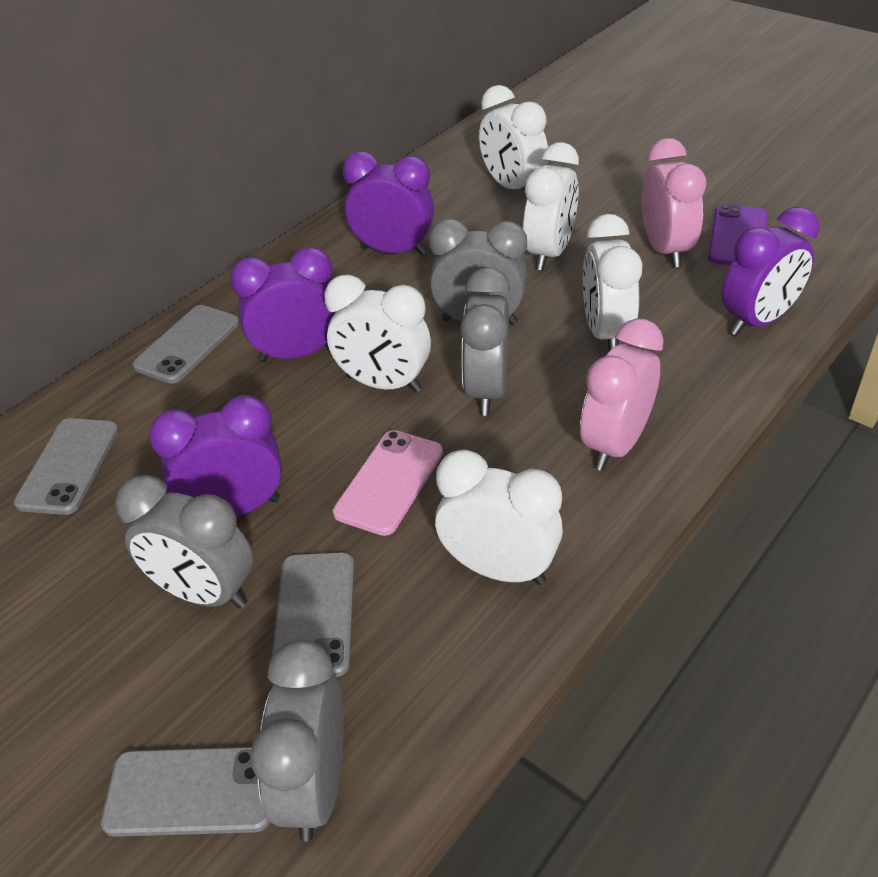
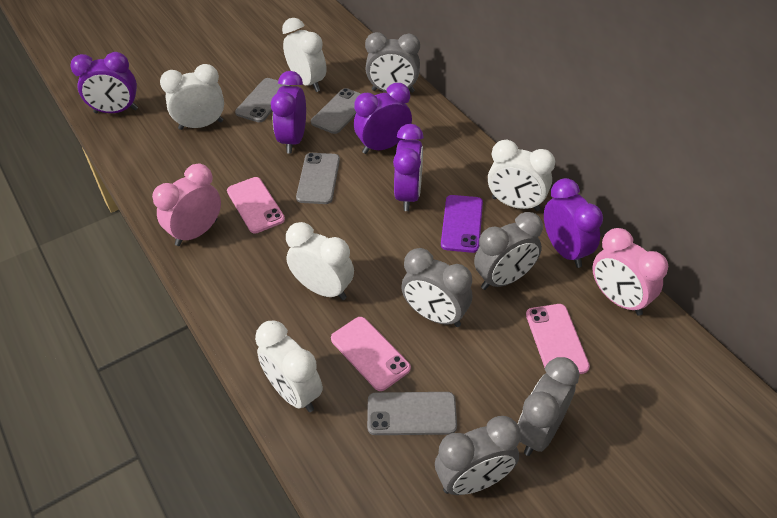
grey clock: 4 -> 5
pink phone: 1 -> 3
purple clock: 4 -> 5

